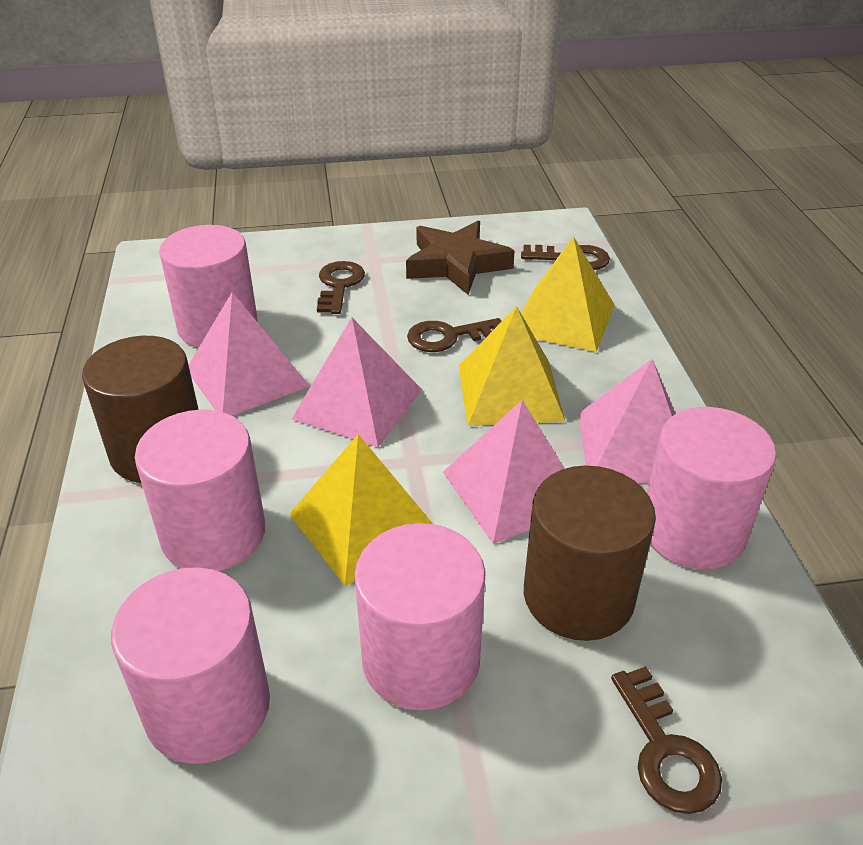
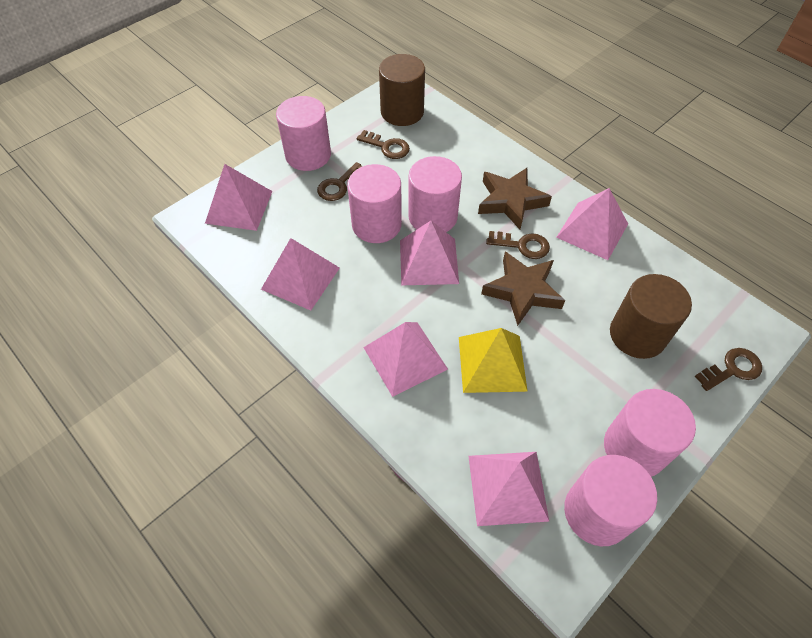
brown star: 1 -> 2
pink pyramid: 4 -> 6
yellow pyramid: 3 -> 1

